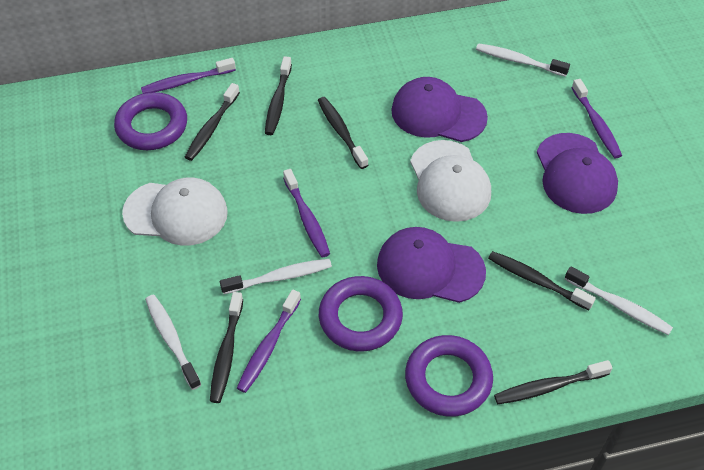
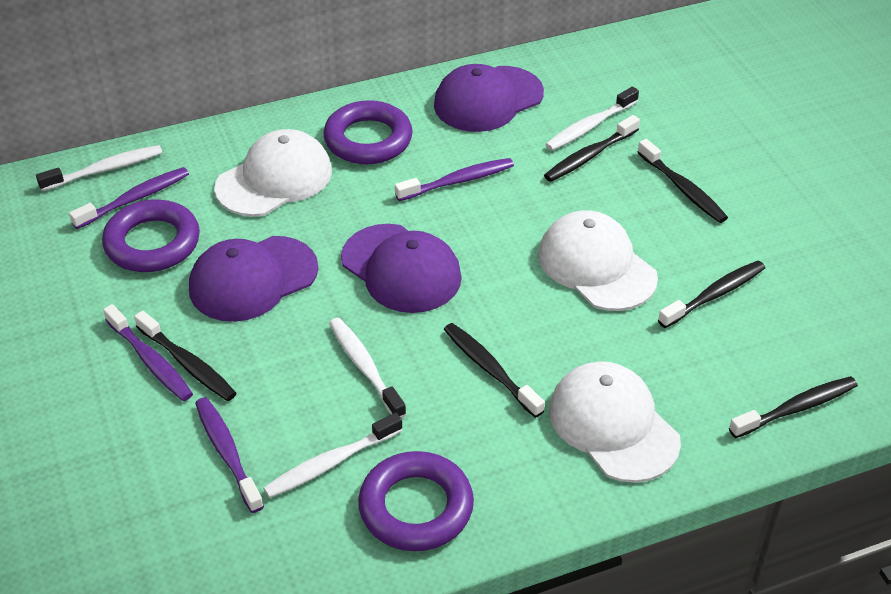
white cap: 2 -> 3

